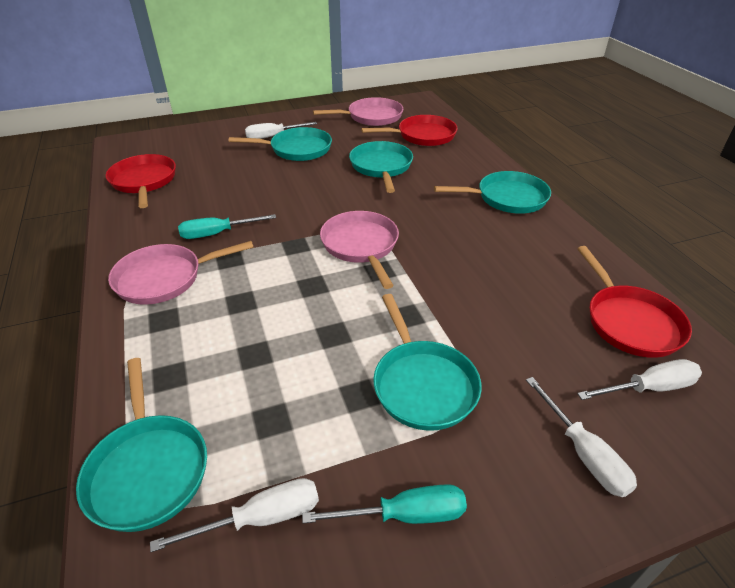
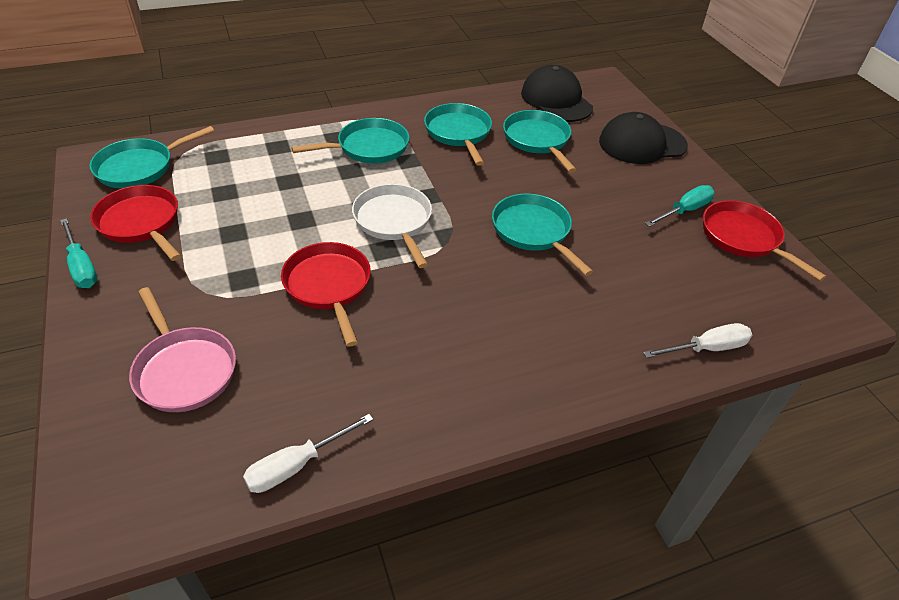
black cap: 0 -> 2
pink pan: 3 -> 1
white pan: 0 -> 1
white screwdriver: 4 -> 2

